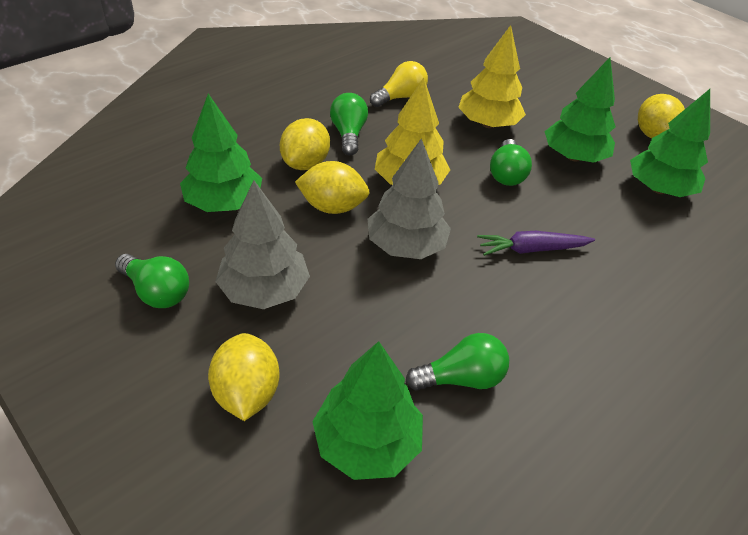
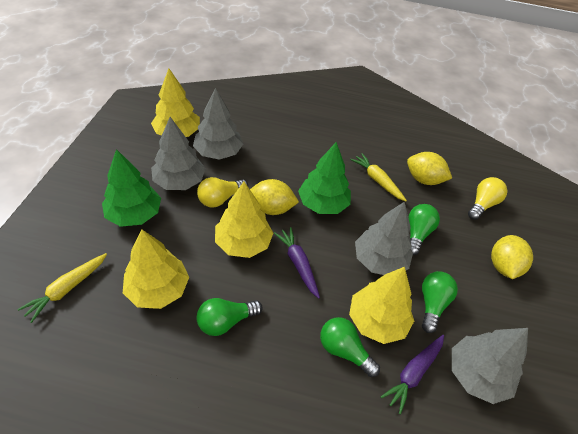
green tree: 4 -> 2
grey tree: 2 -> 4
purple carrot: 1 -> 2
yellow carrot: 0 -> 2
yellow lemon: 4 -> 3
yellow light bulb: 1 -> 2
yellow tree: 2 -> 4

